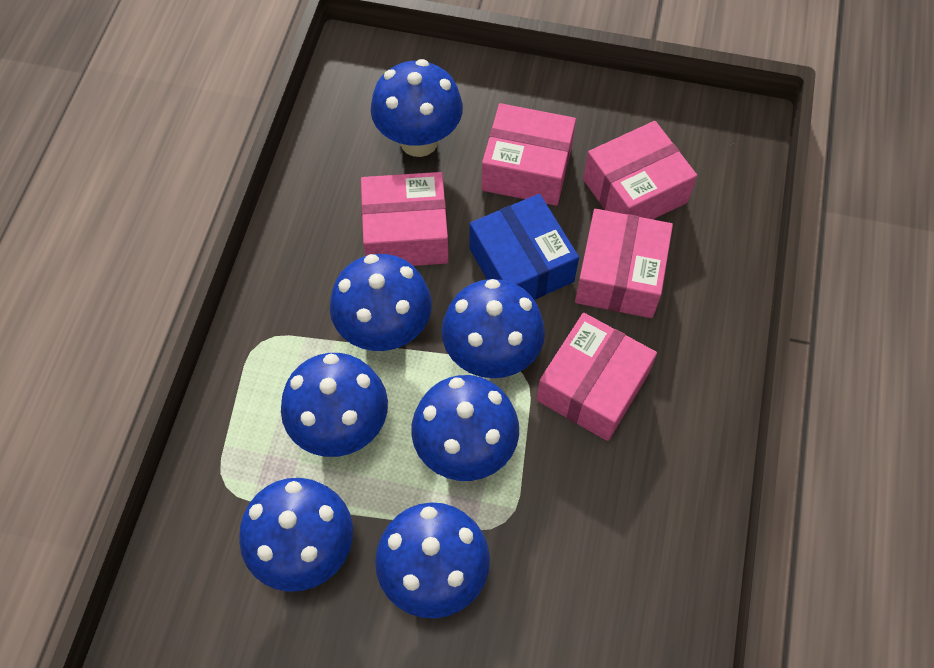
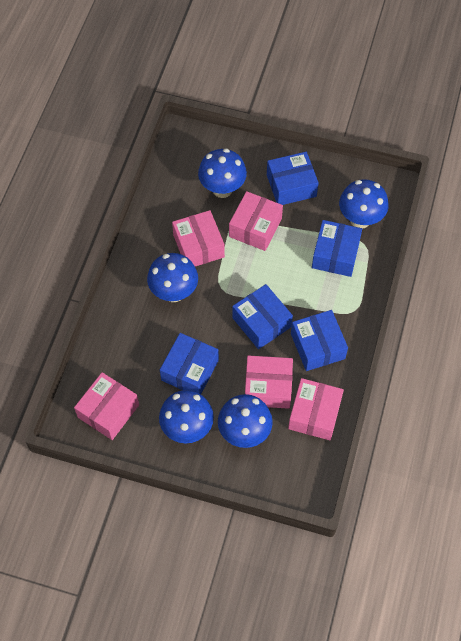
blue box: 1 -> 5
blue mushroom: 7 -> 5

